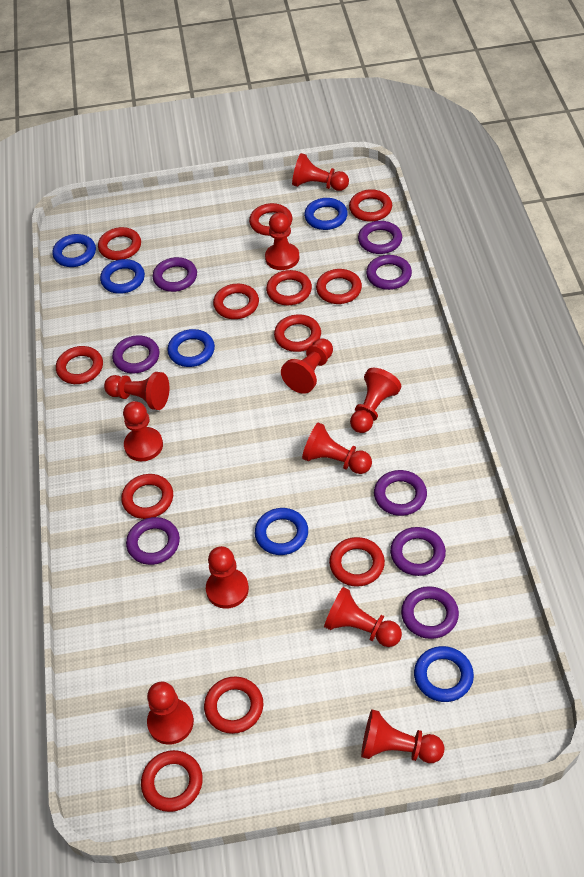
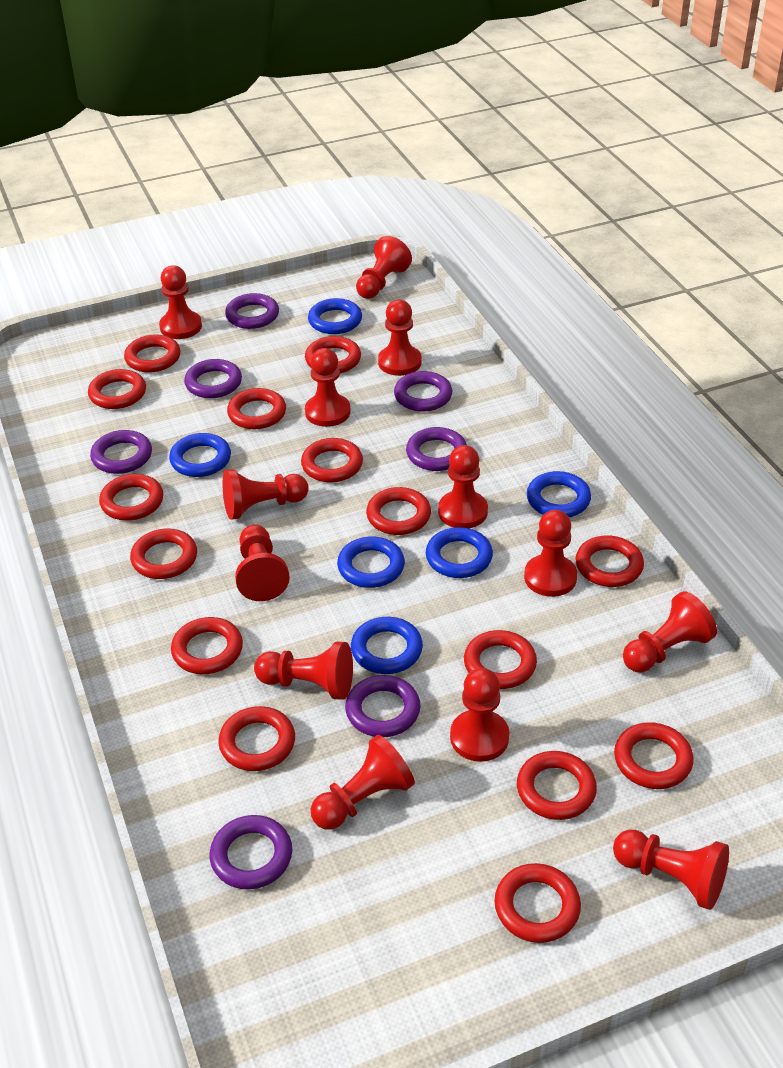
purple ring: 8 -> 7
red pawn: 11 -> 13
red ring: 12 -> 15

